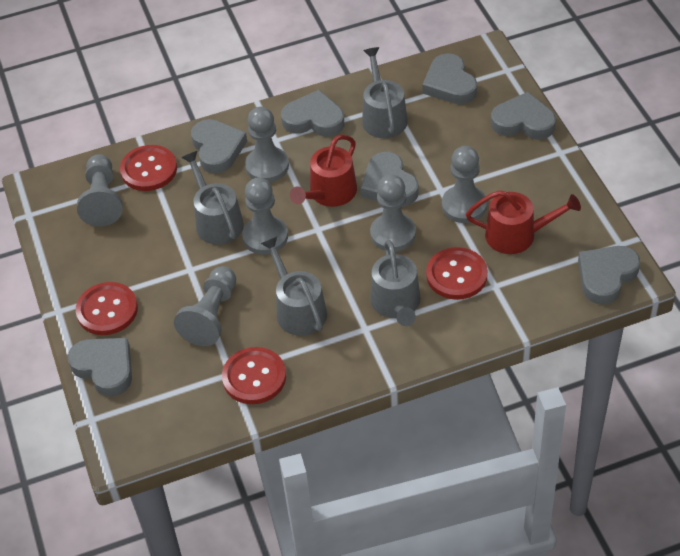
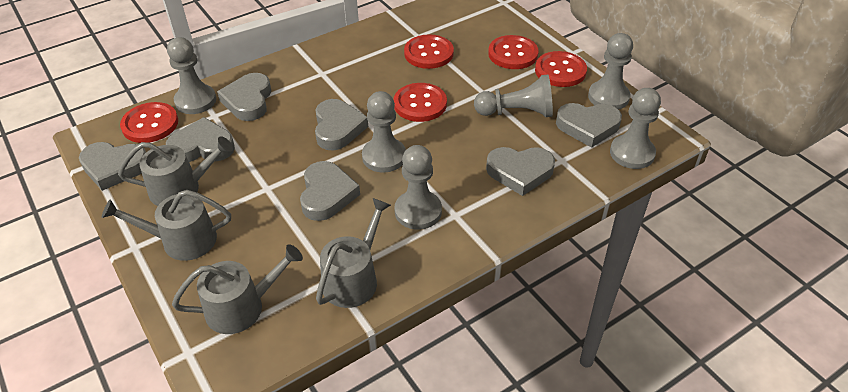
red button: 4 -> 5
red watering can: 2 -> 0

